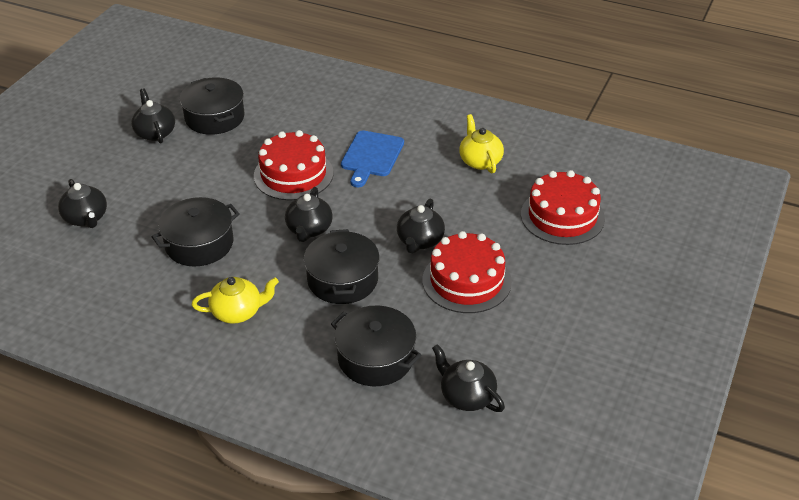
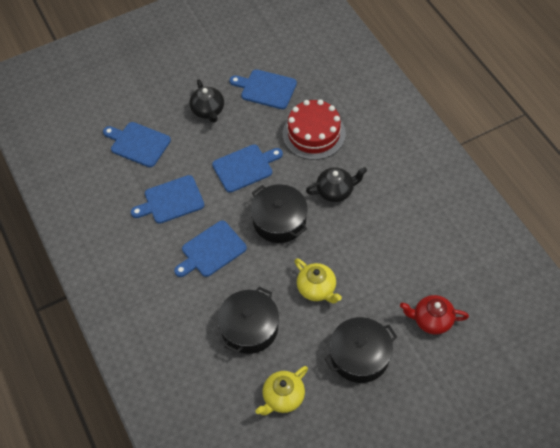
black pot: 4 -> 3
black teapot: 5 -> 2
blue cutting board: 1 -> 5
red cake: 3 -> 1
red teapot: 0 -> 1

